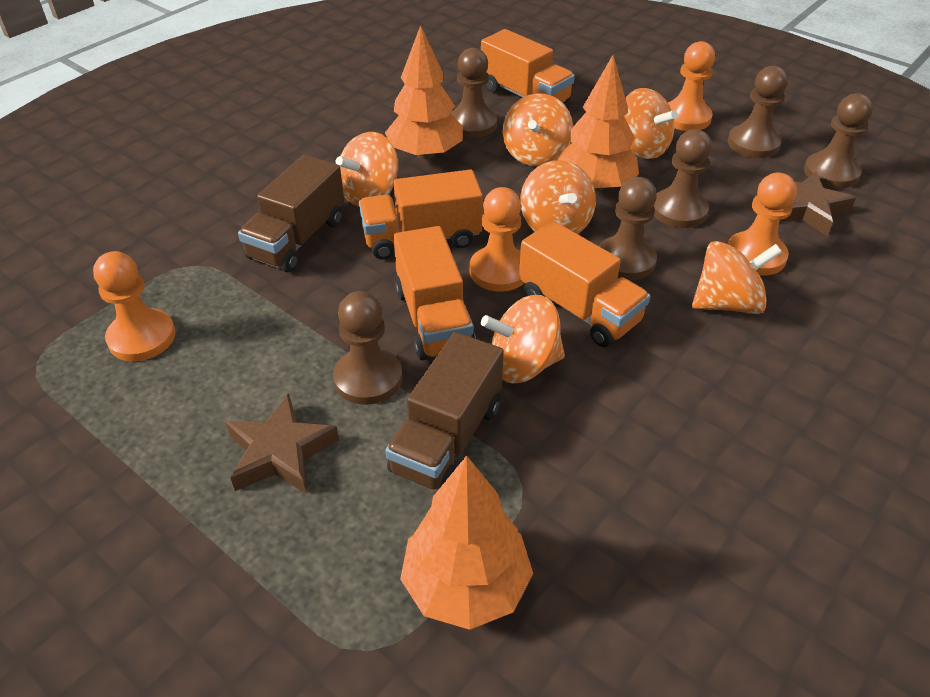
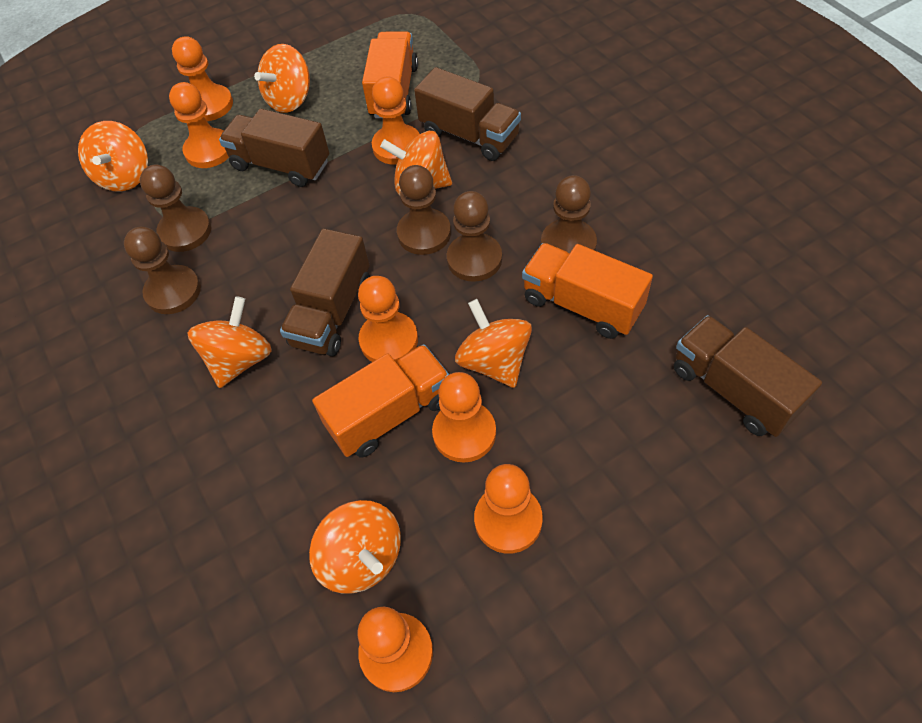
brown pawn: 6 -> 5
brown star: 2 -> 0
brown truck: 2 -> 4
orange pawn: 4 -> 7
orange tree: 3 -> 0
orange truck: 4 -> 3

